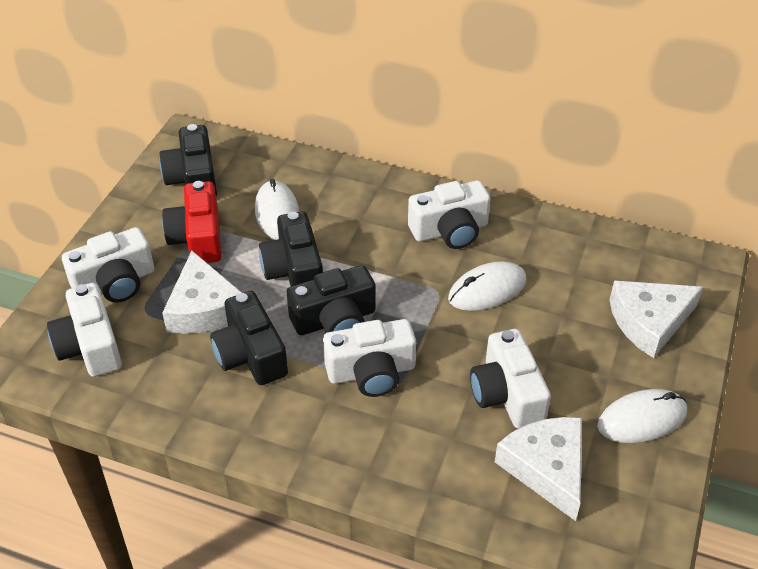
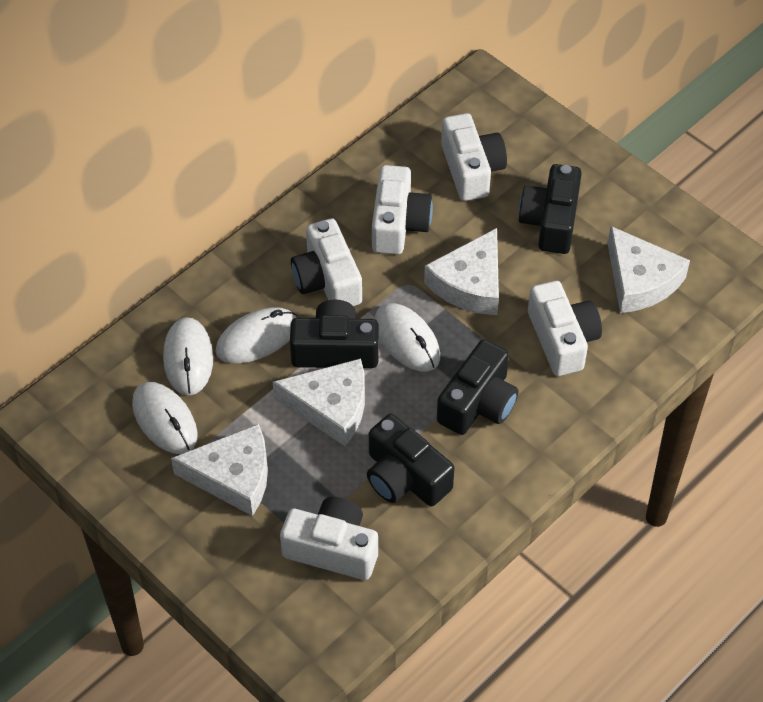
red camera: 1 -> 0
white cheese: 3 -> 4
white mouse: 3 -> 4

